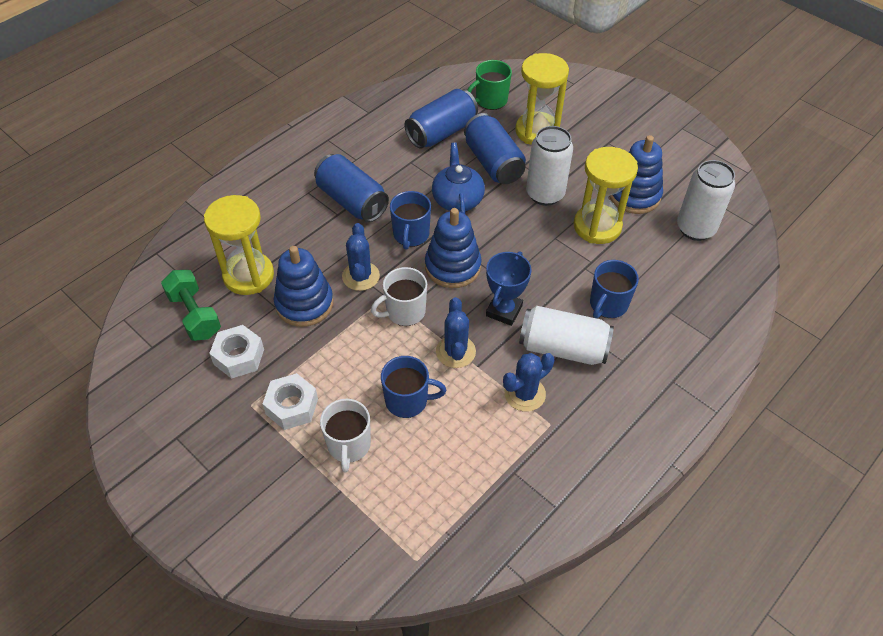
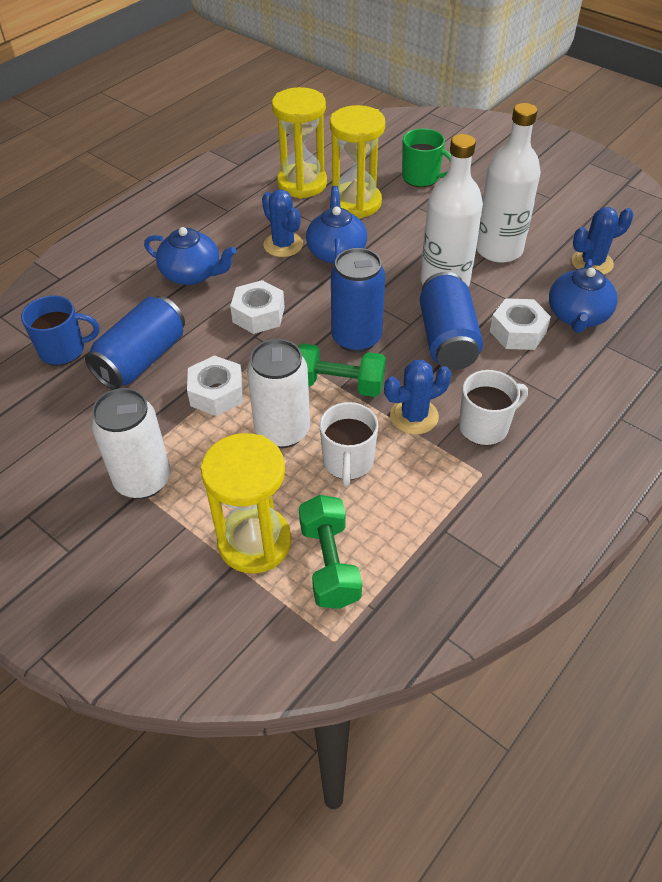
blue mug: 3 -> 1
blue stacking toy: 3 -> 0
blue teapot: 1 -> 3
blue trophy: 1 -> 0
green dumbbell: 1 -> 2
white bottle: 0 -> 2
white can: 3 -> 2
white nut: 2 -> 3

